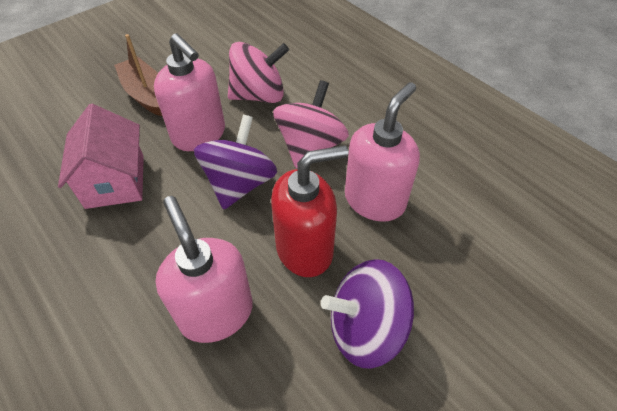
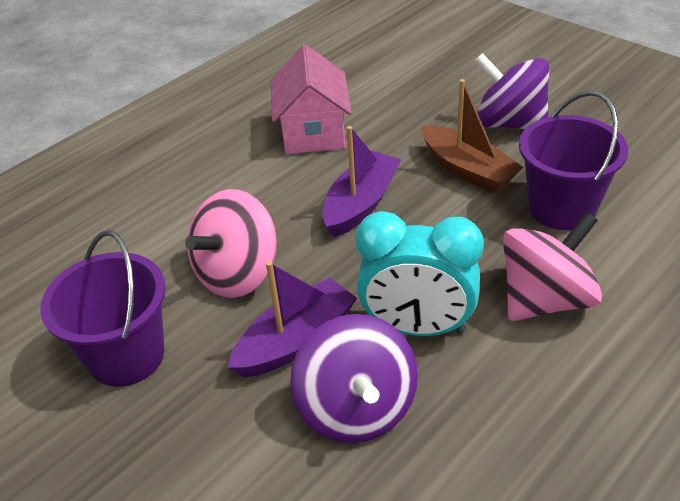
pink soap dispenser: 3 -> 0
purple boat: 0 -> 2
purple bucket: 0 -> 2
red soap dispenser: 1 -> 0
turquoise clock: 0 -> 1

